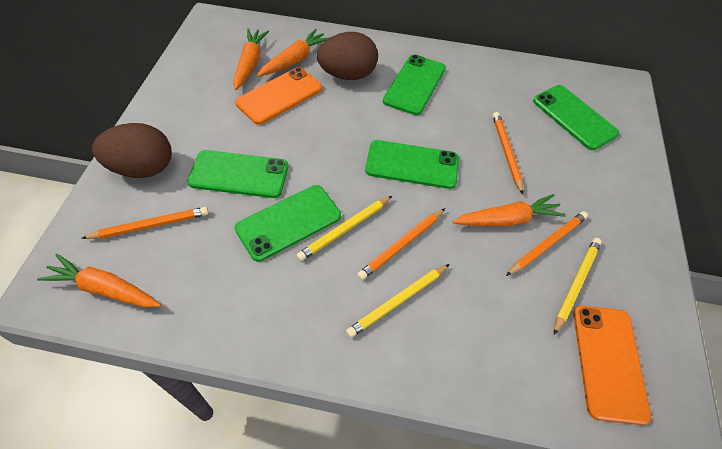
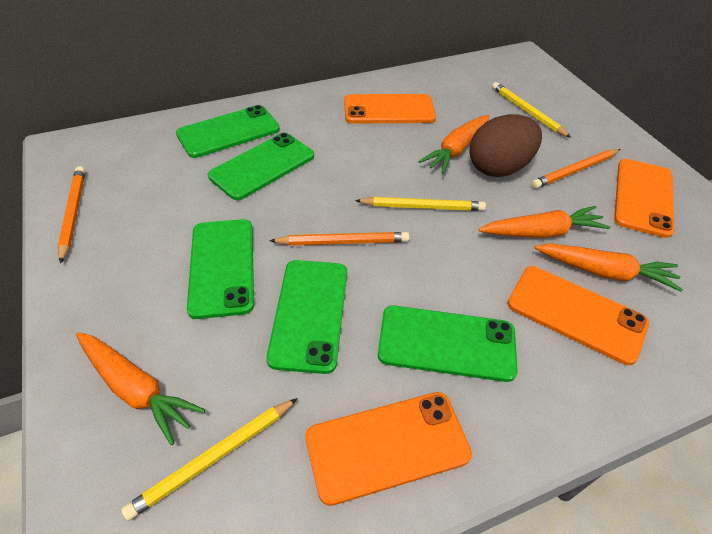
brown egg: 2 -> 1
orange pencil: 4 -> 3
orange phone: 2 -> 4

